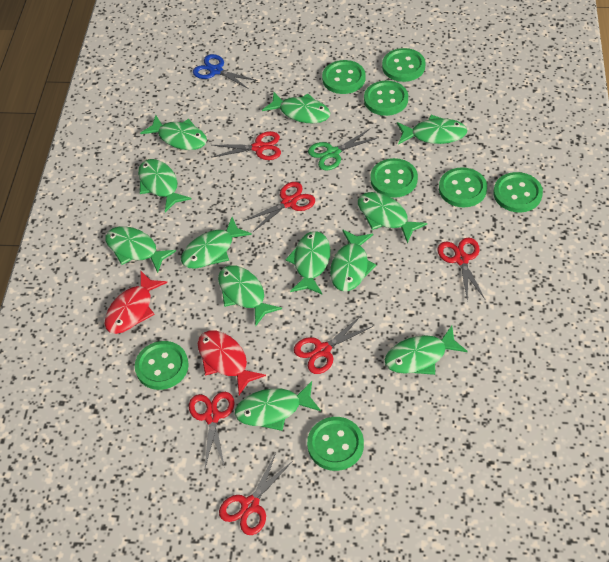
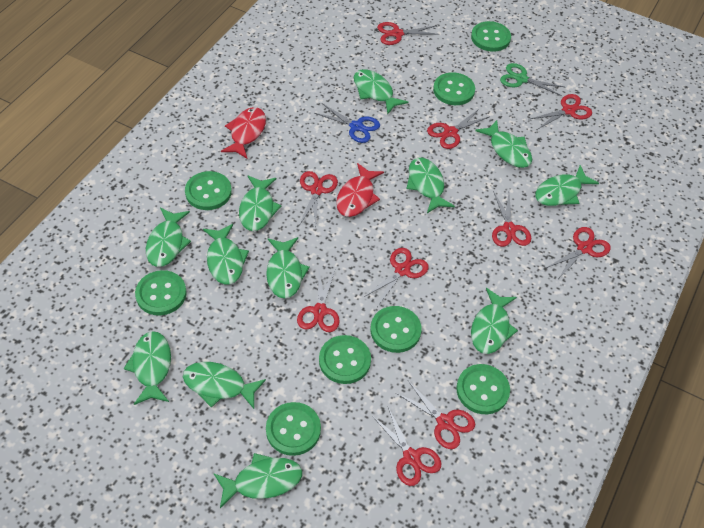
red scissors: 6 -> 10

